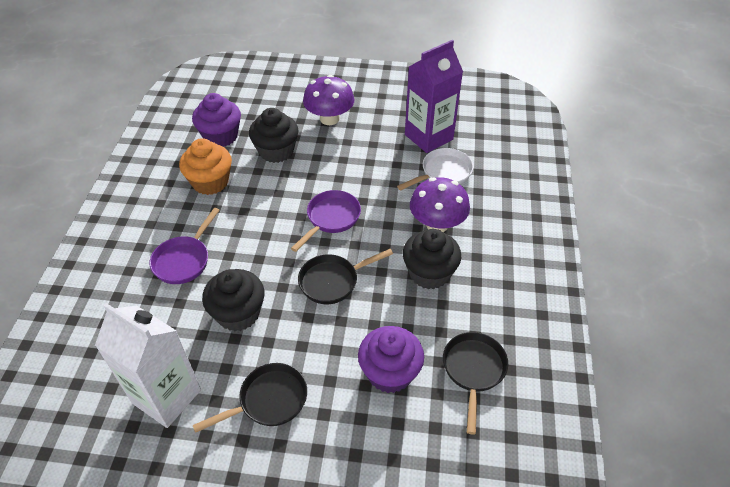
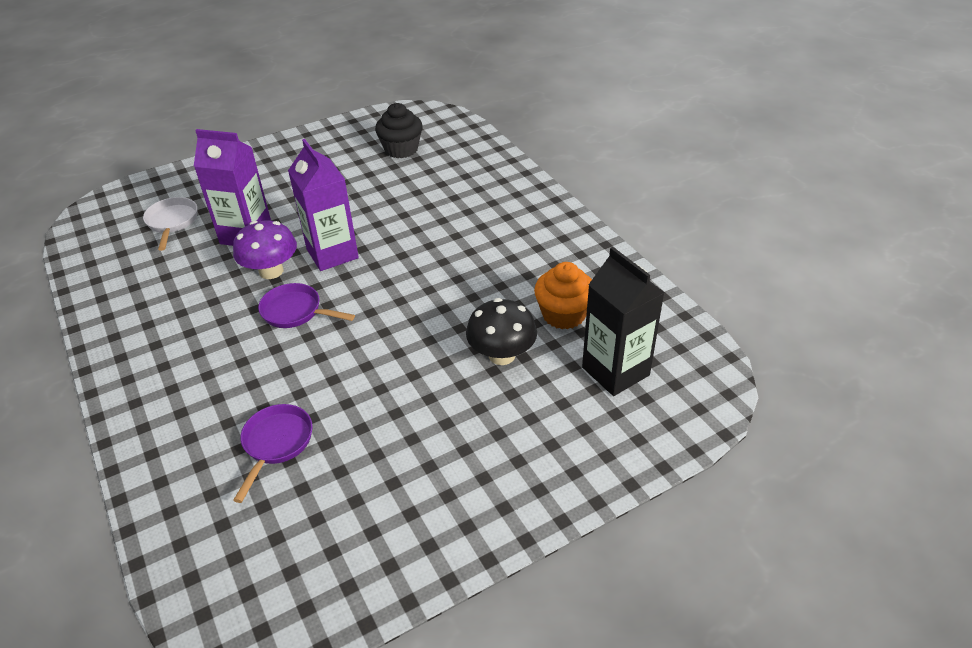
black carton: 0 -> 1
black cupcake: 3 -> 1
black mushroom: 0 -> 1
black pan: 3 -> 0
purple carton: 1 -> 2
purple cupcake: 2 -> 0
purple mushroom: 2 -> 1
white carton: 1 -> 0

